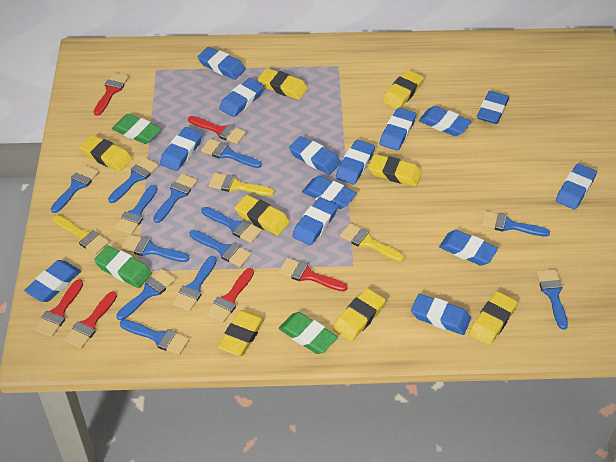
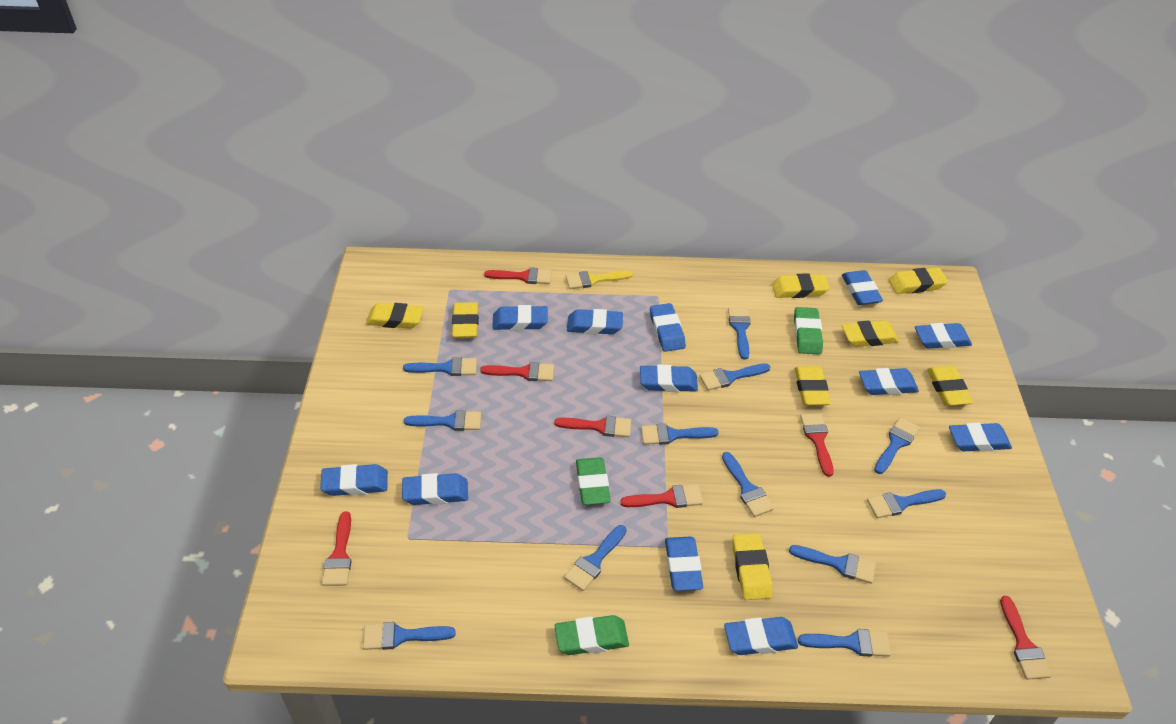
blue brush: 13 -> 12
blue eraser: 14 -> 12
red brush: 6 -> 7
yellow brush: 3 -> 1

